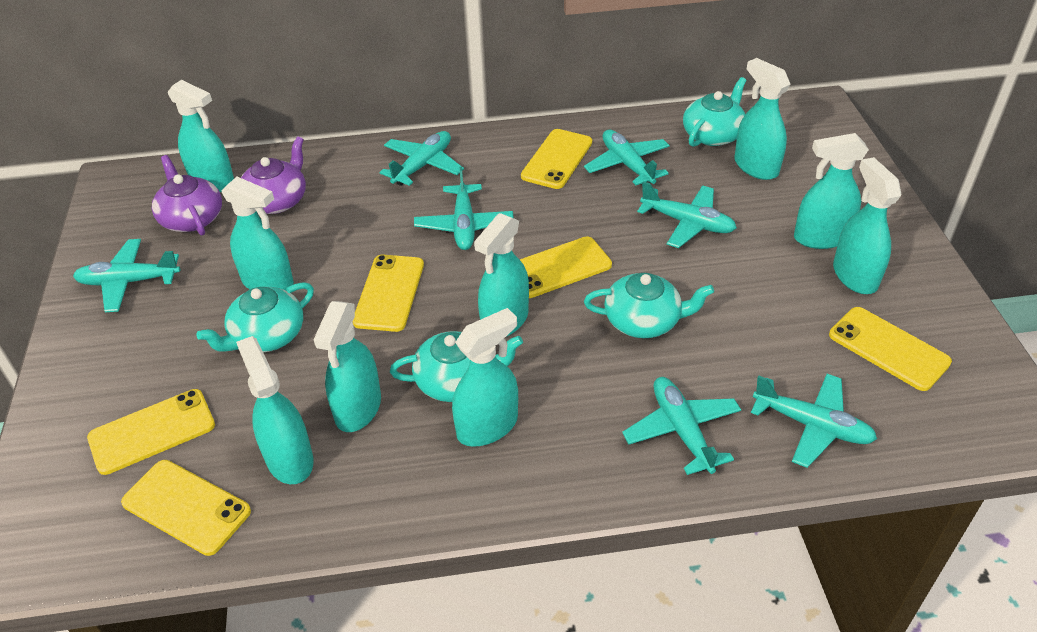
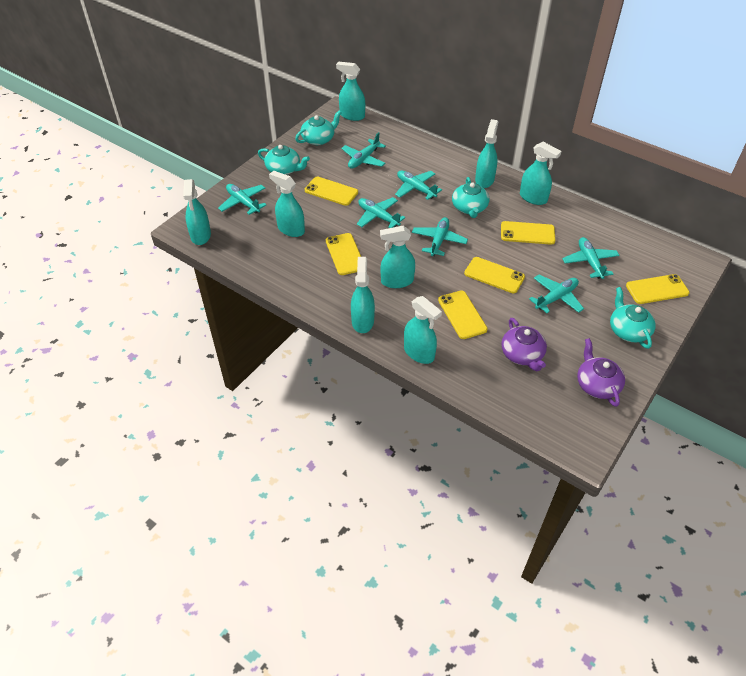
turquoise spray bottle: 9 -> 8

